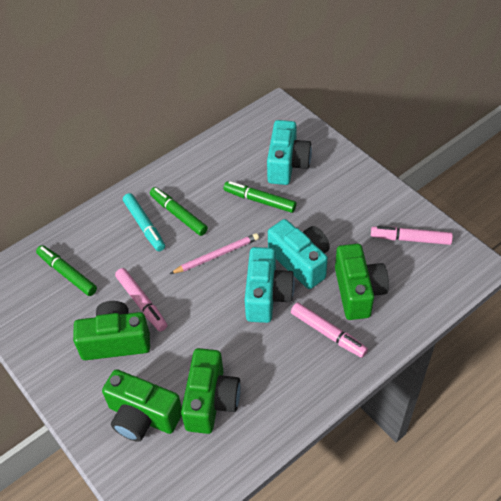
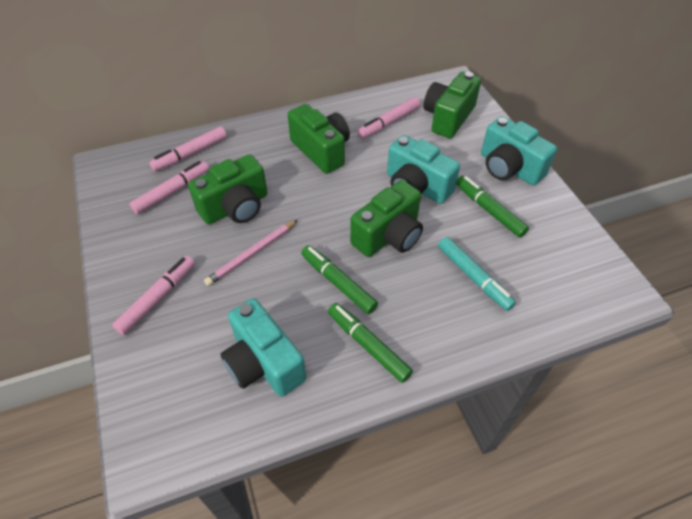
pink marker: 3 -> 4

